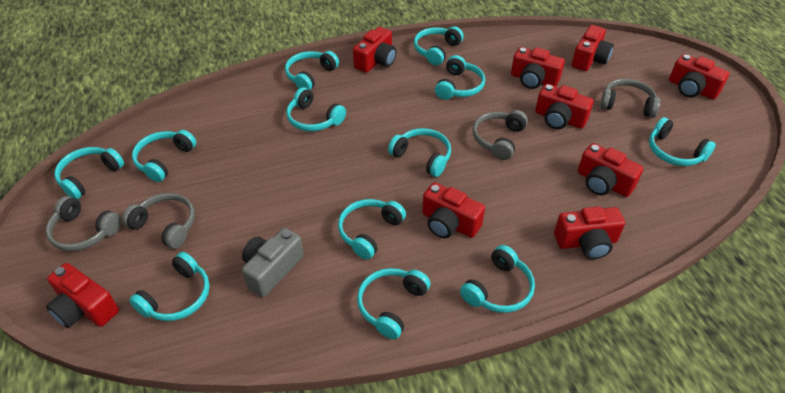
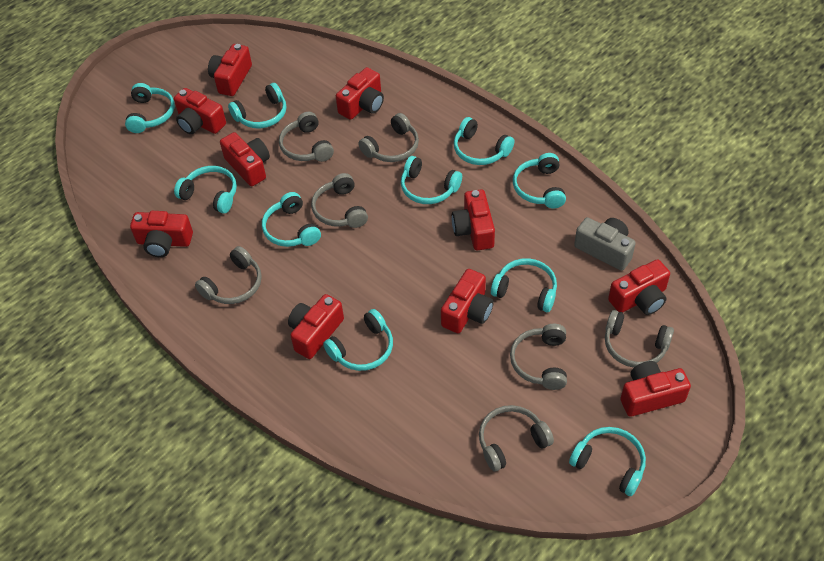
grey headphones: 4 -> 7
red camera: 9 -> 10
turquoise headphones: 12 -> 10

